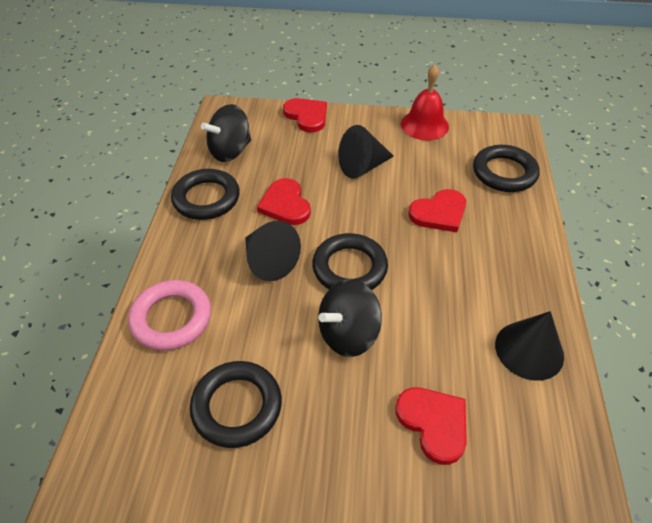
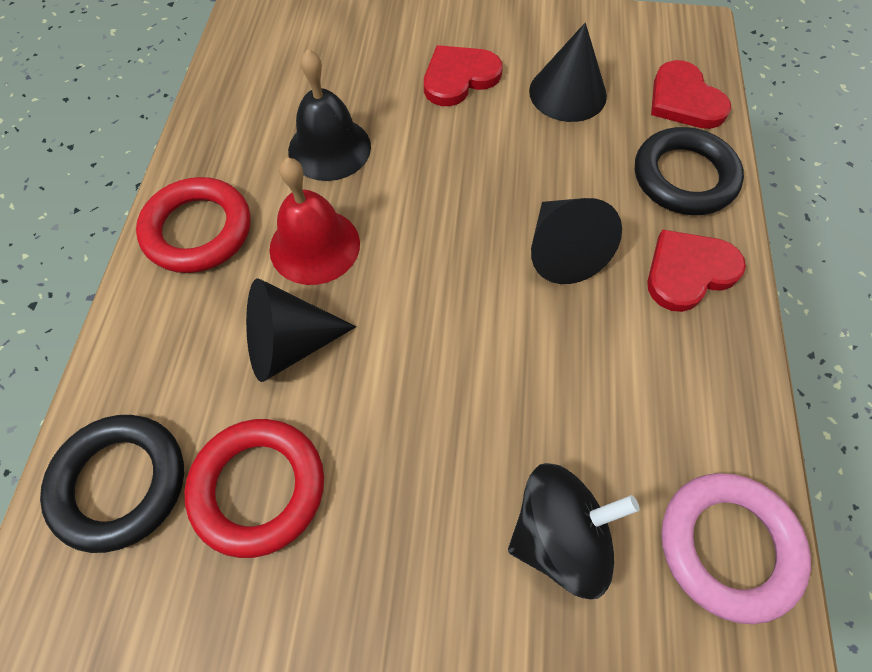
black bell: 0 -> 1
black ring: 4 -> 2
black spinning top: 2 -> 1
red heart: 4 -> 3
red ring: 0 -> 2

